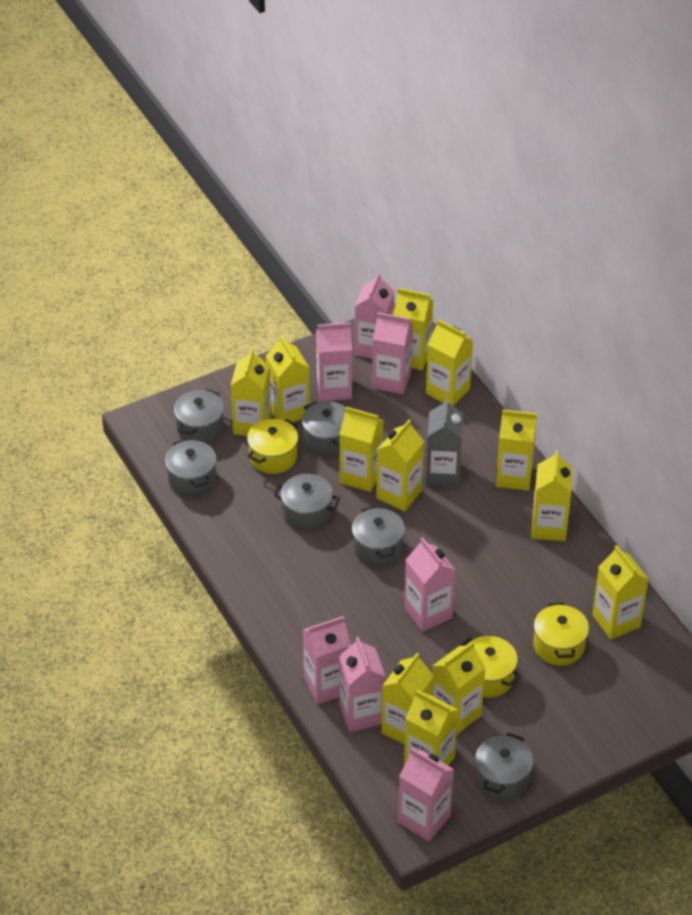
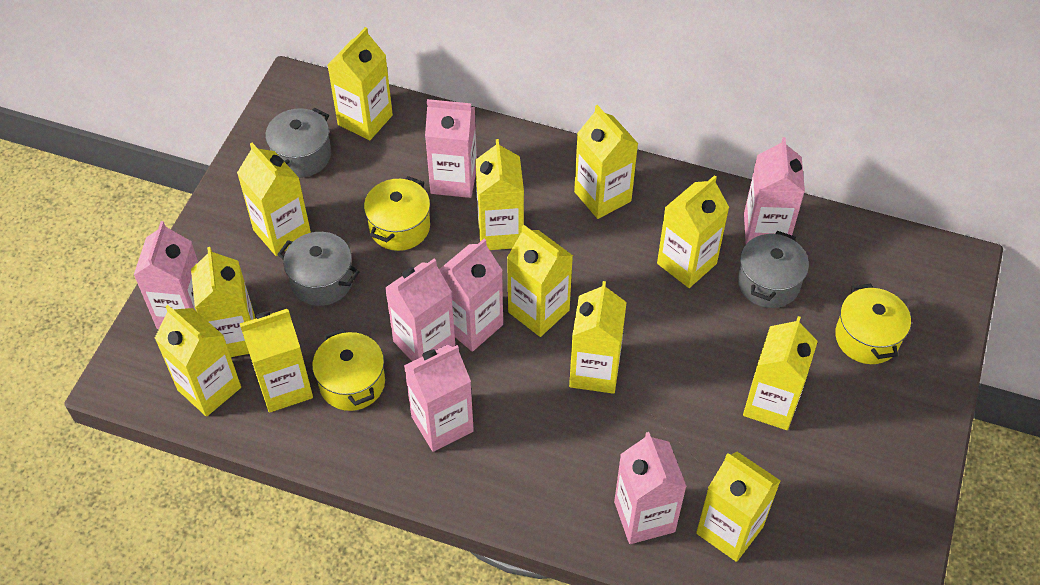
grey carton: 1 -> 0
grey pot: 6 -> 3

